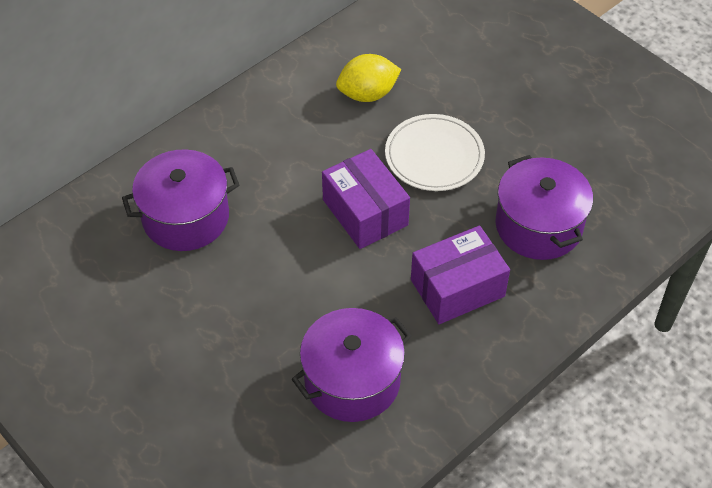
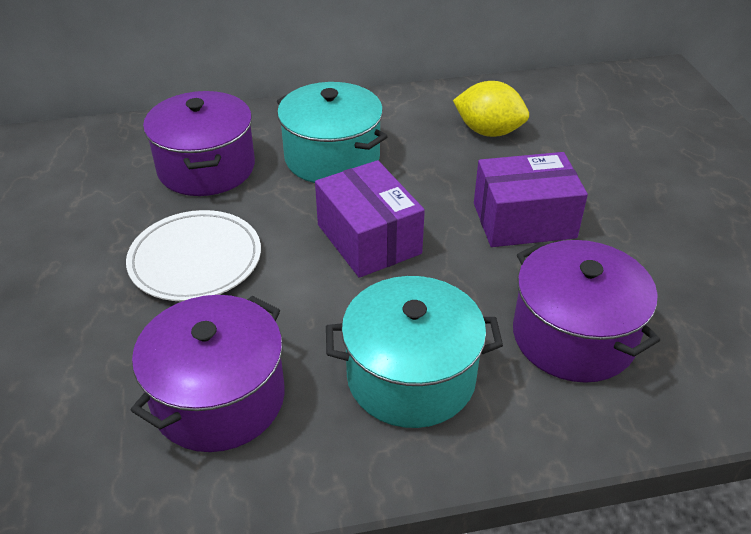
turquoise pot: 0 -> 2

